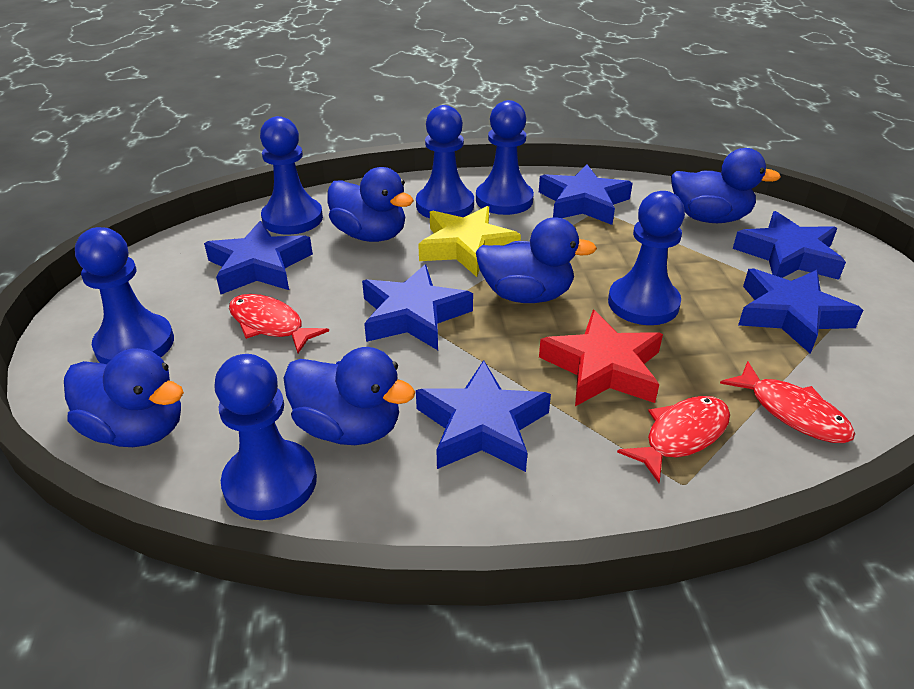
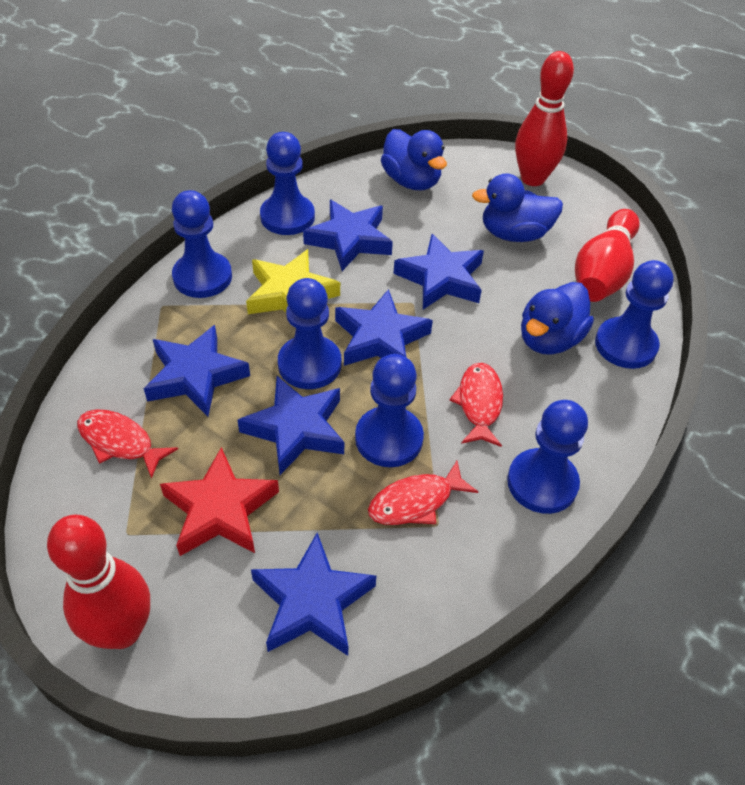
blue duck: 5 -> 3
red bowling pin: 0 -> 3

